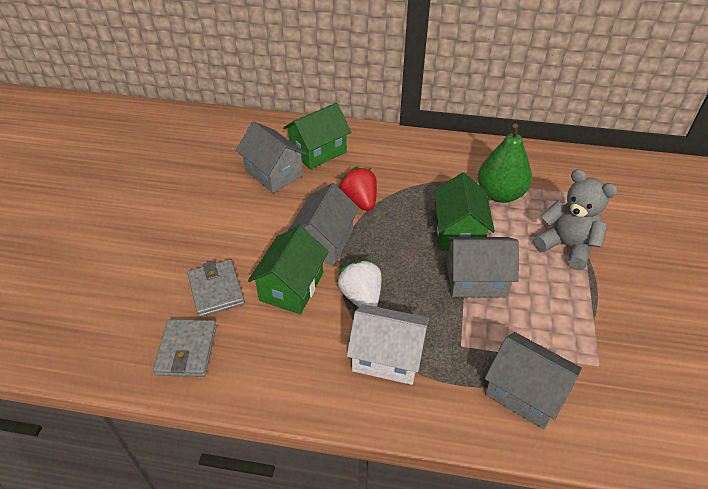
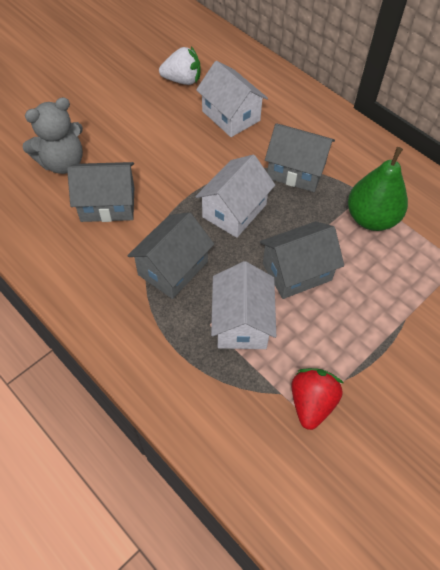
green house: 3 -> 0
grey wallet: 2 -> 0
white house: 1 -> 3

